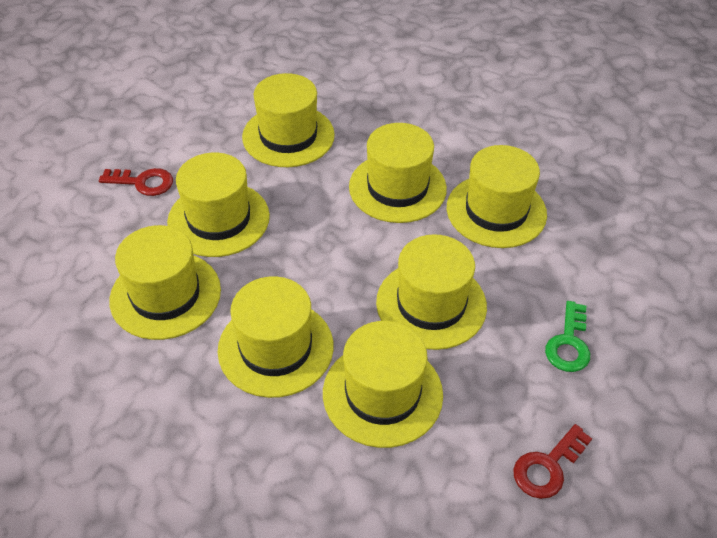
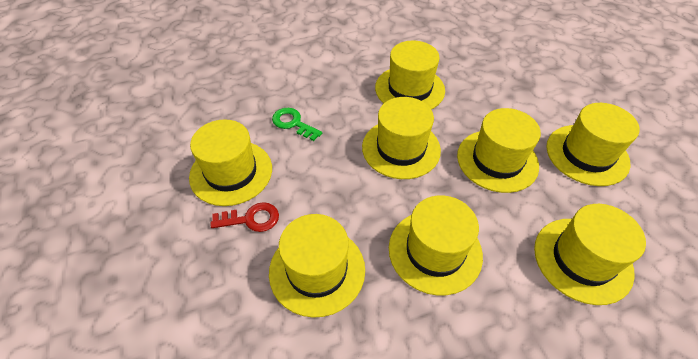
red key: 2 -> 1

